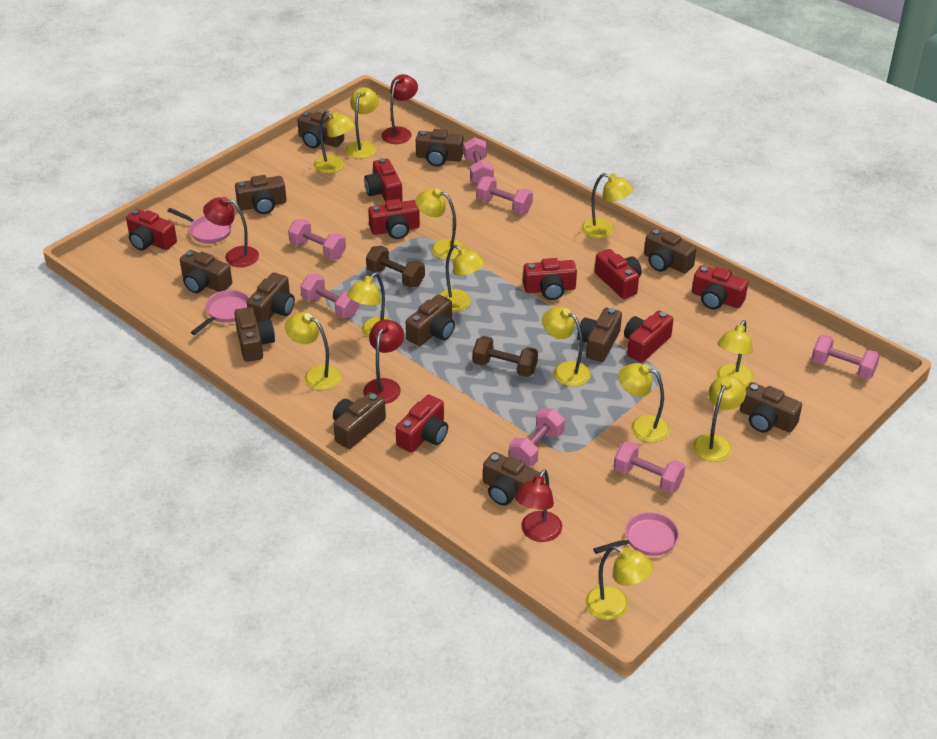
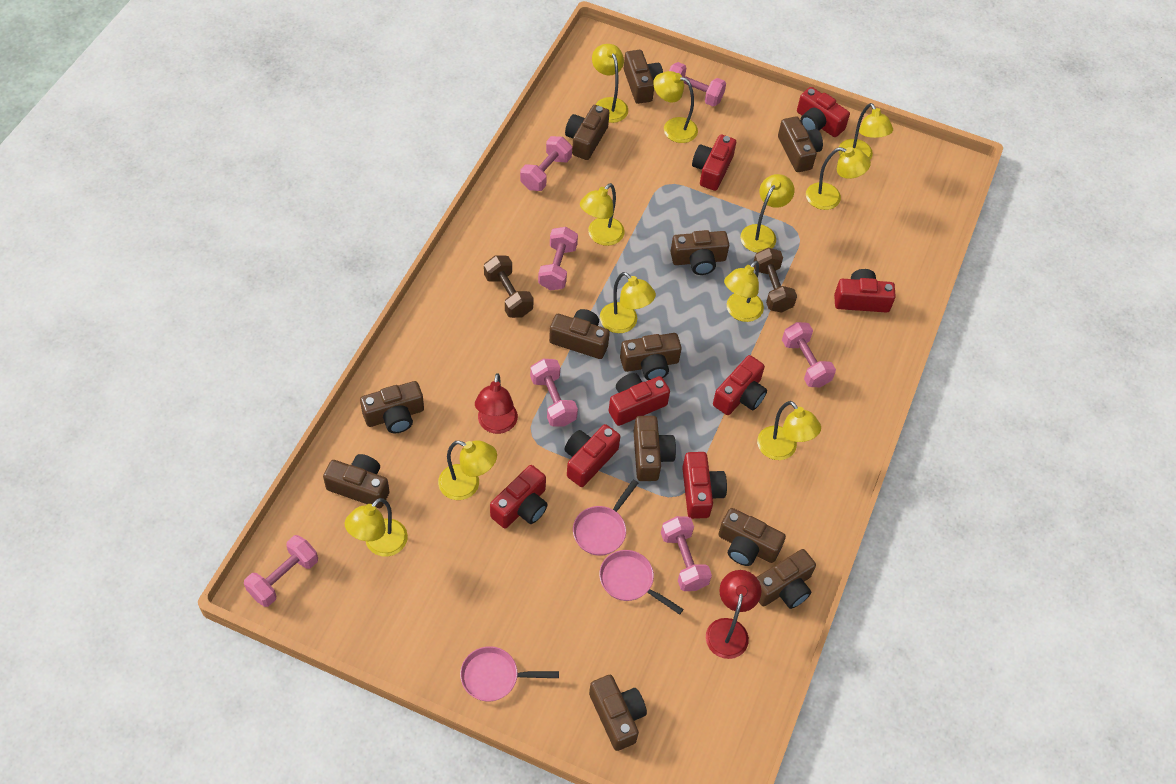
red lamp: 4 -> 2
yellow lamp: 12 -> 11

